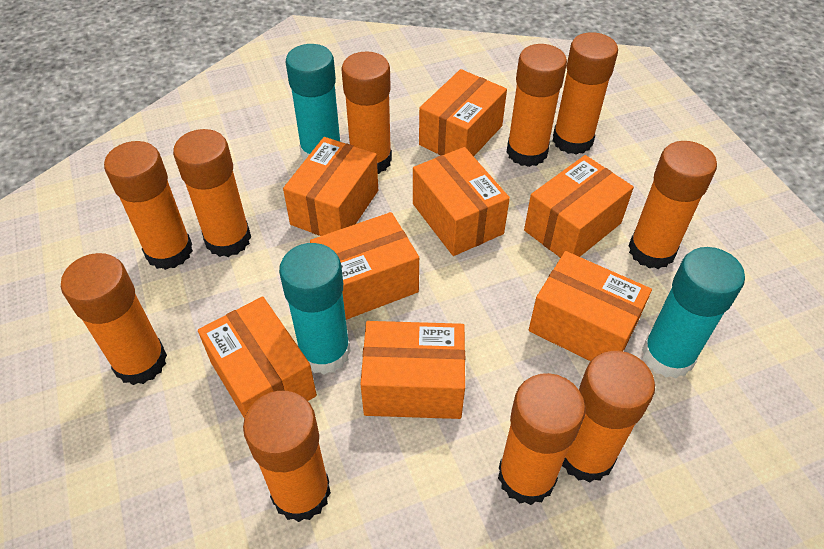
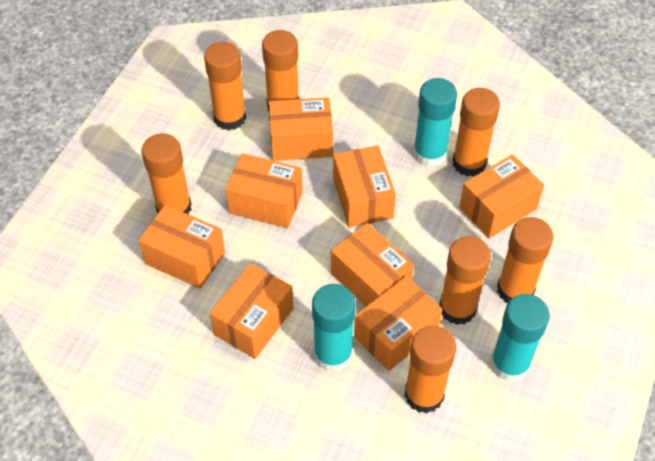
orange glue stick: 10 -> 7

